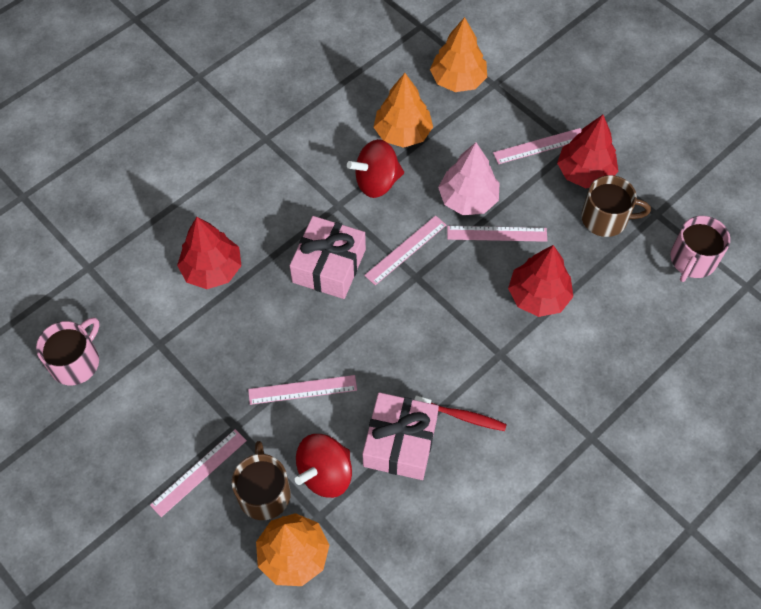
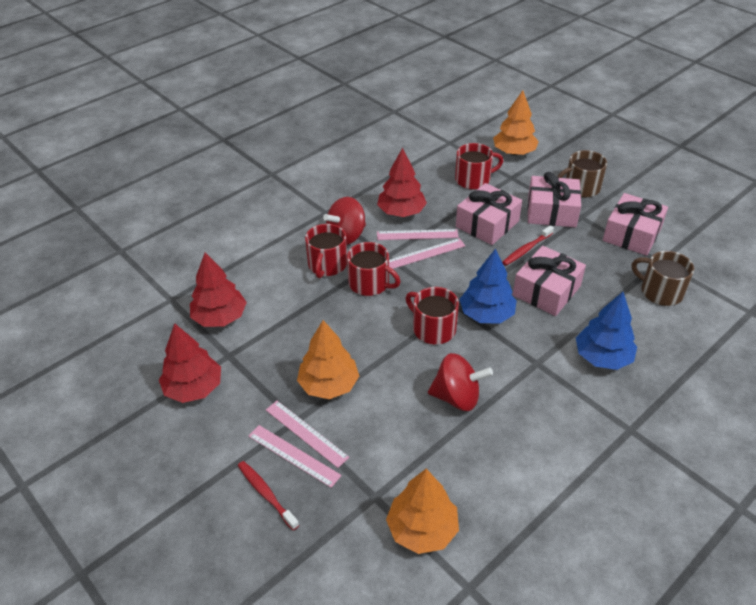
blue tree: 0 -> 2
pink gift: 2 -> 4
pink mug: 2 -> 0
pink ruler: 5 -> 4
pink tree: 1 -> 0
red mug: 0 -> 4
red toothbrush: 1 -> 2

